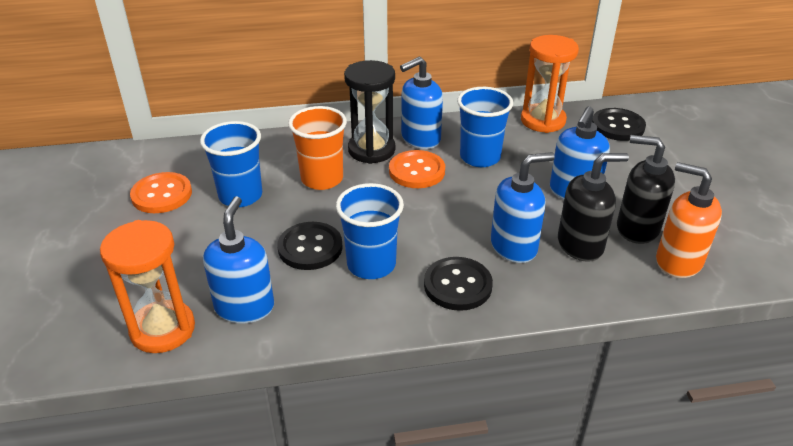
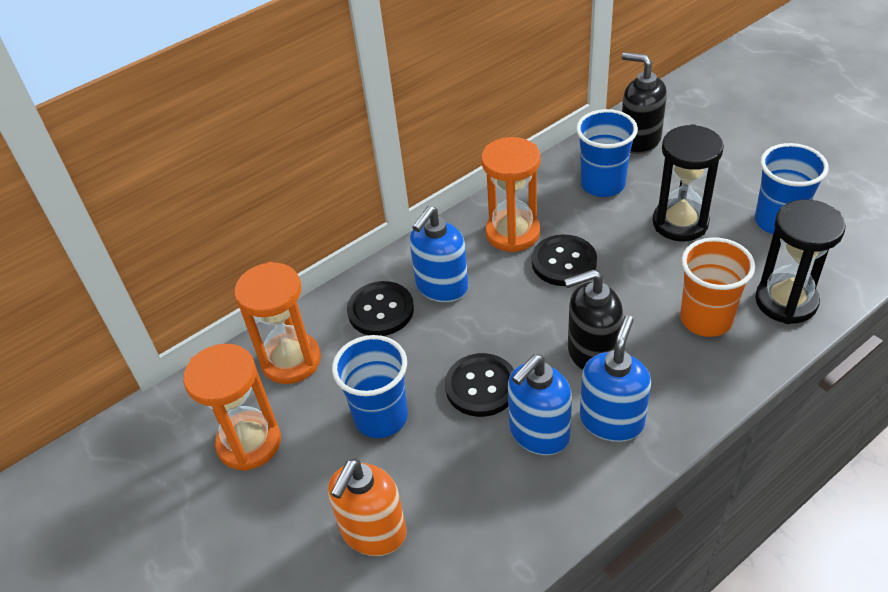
black hourglass: 1 -> 2
blue soap dispenser: 4 -> 3
orange button: 2 -> 0
orange hourglass: 2 -> 3

